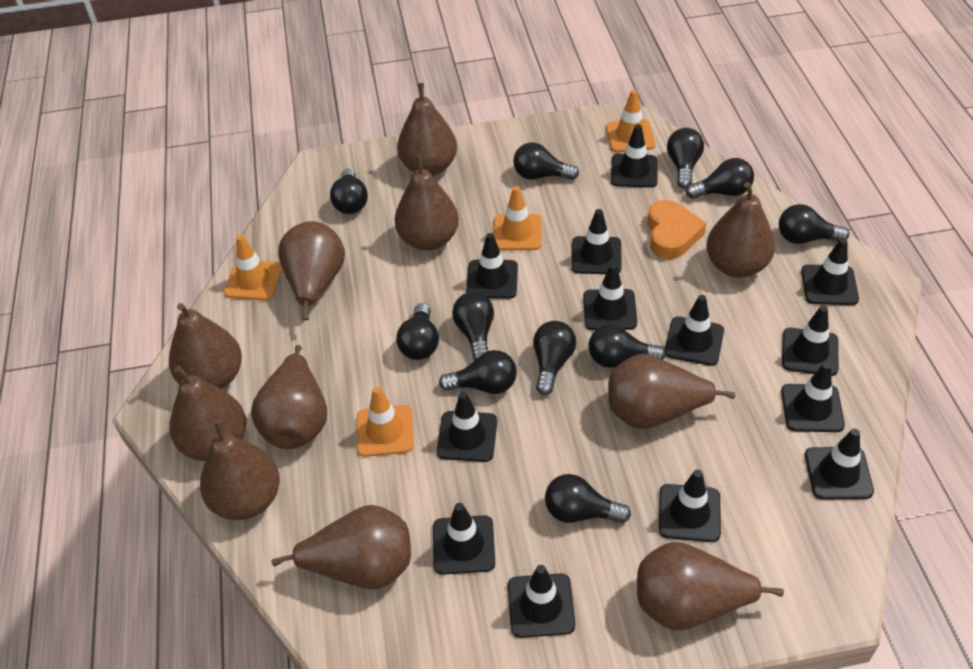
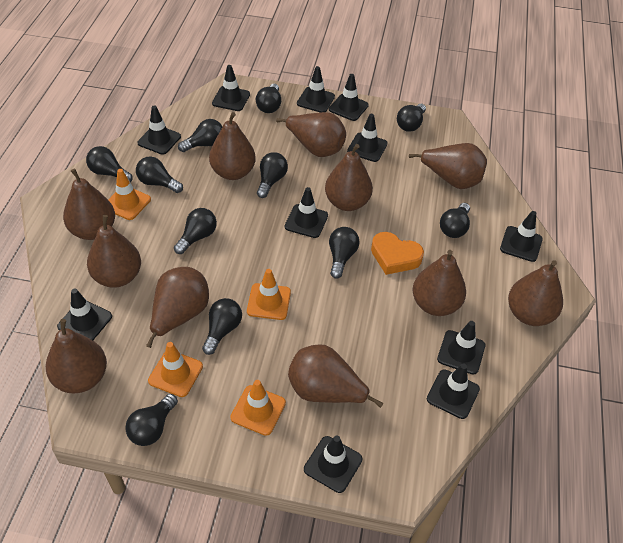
black traffic cone: 13 -> 11

